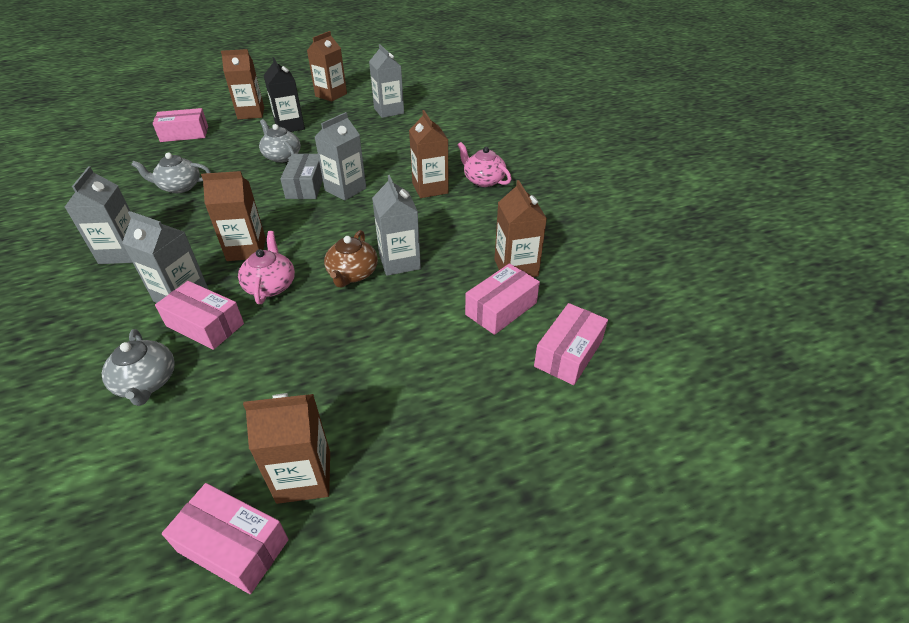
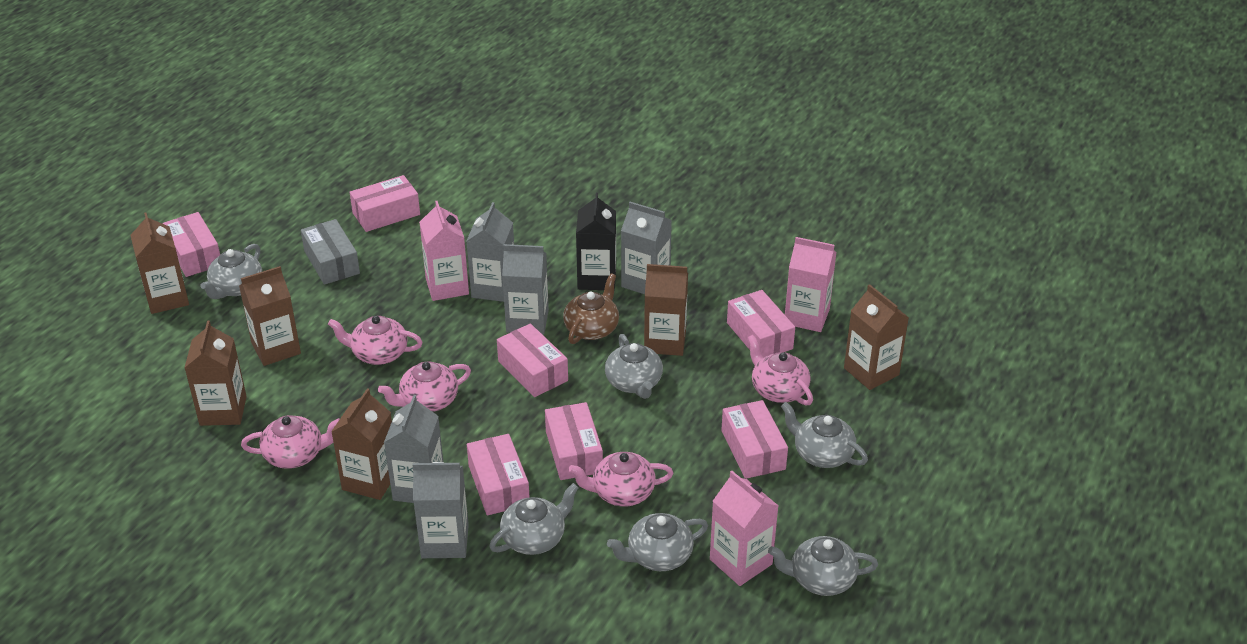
grey teapot: 3 -> 6
pink box: 5 -> 7
pink carton: 0 -> 3
pink teapot: 2 -> 5

